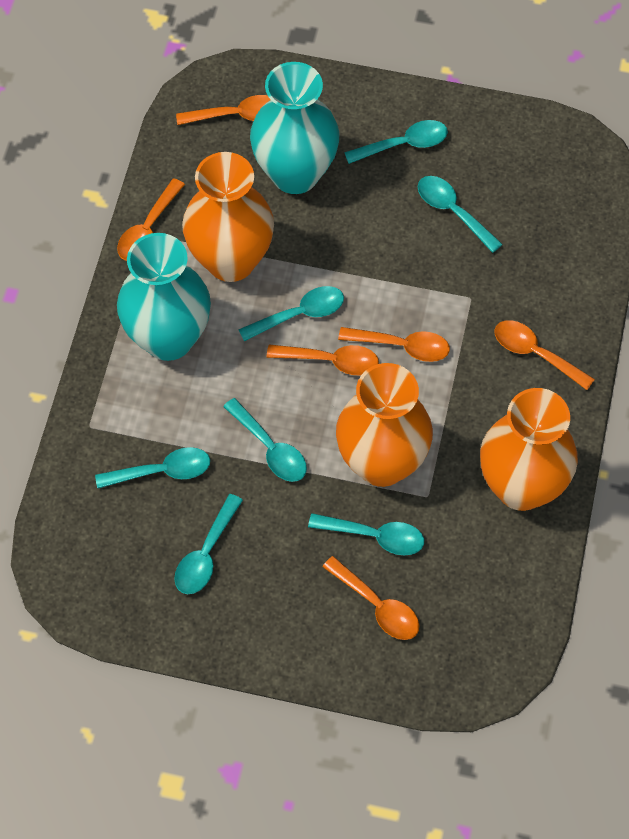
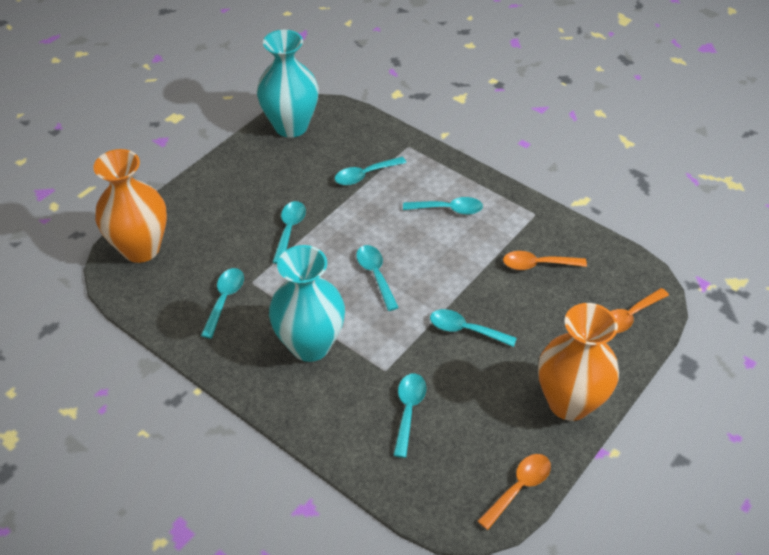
orange spoon: 6 -> 3
orange vase: 3 -> 2

